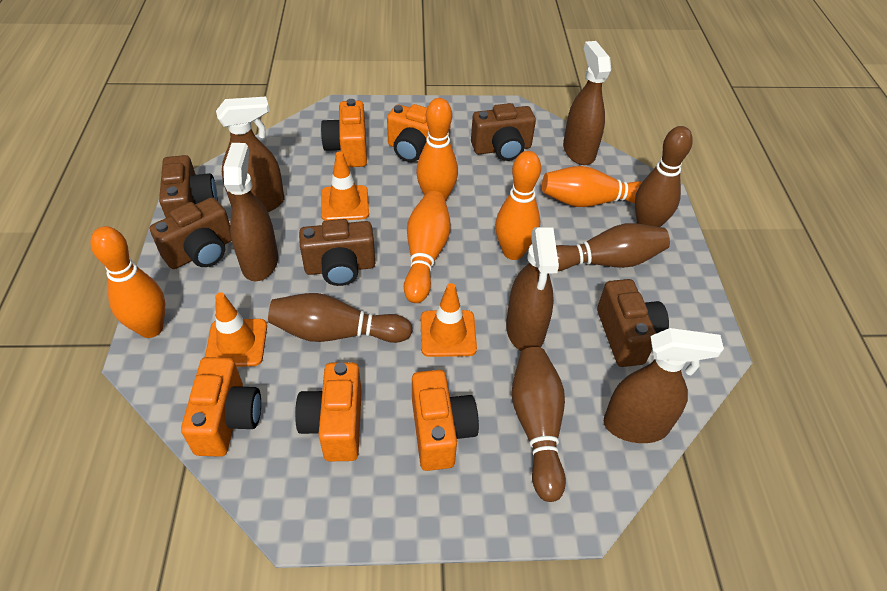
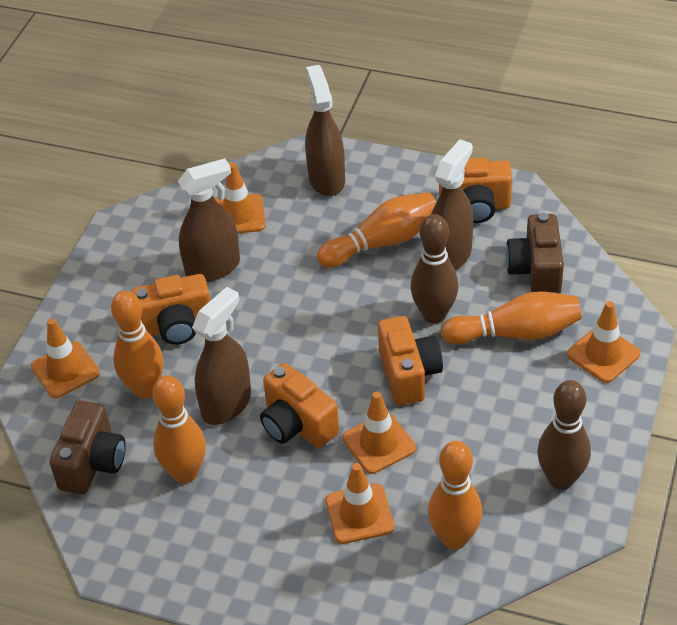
brown bowling pin: 4 -> 2
brown camera: 5 -> 2
brown spray bottle: 5 -> 4
orange camera: 5 -> 4
orange traffic cone: 3 -> 5

